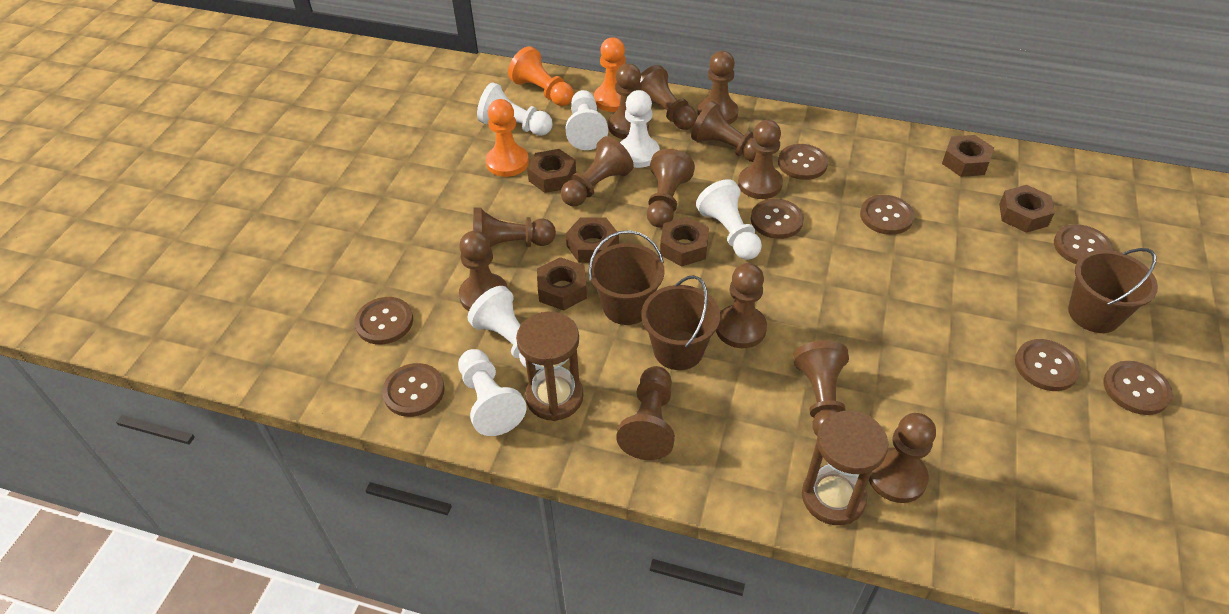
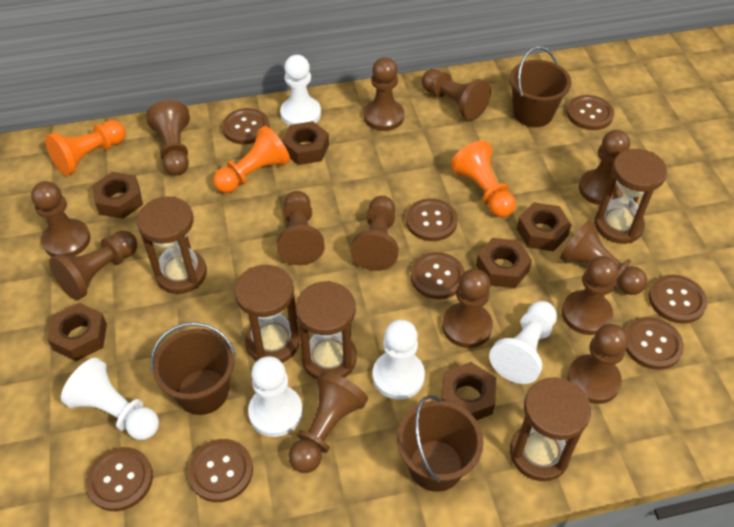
brown hourglass: 2 -> 5
white pawn: 6 -> 5

